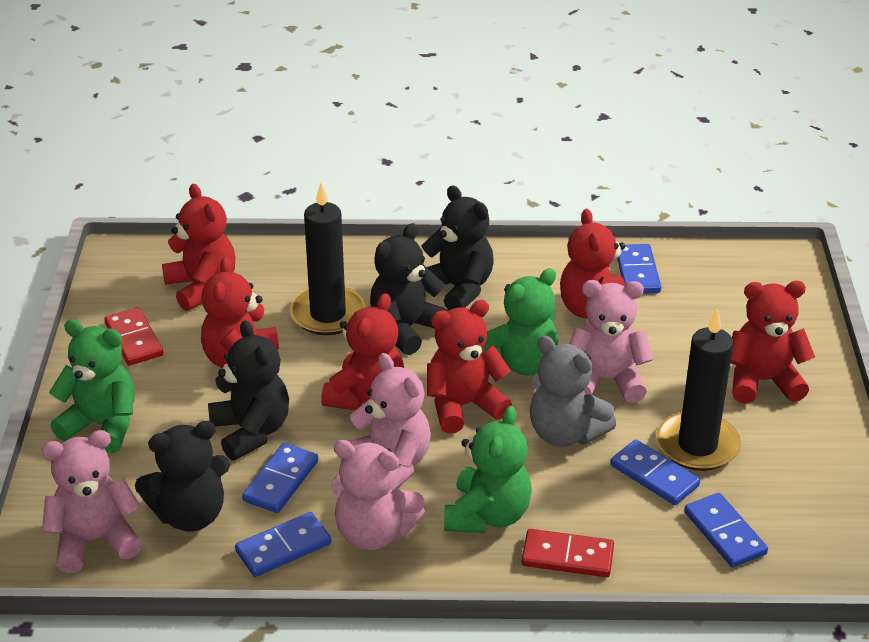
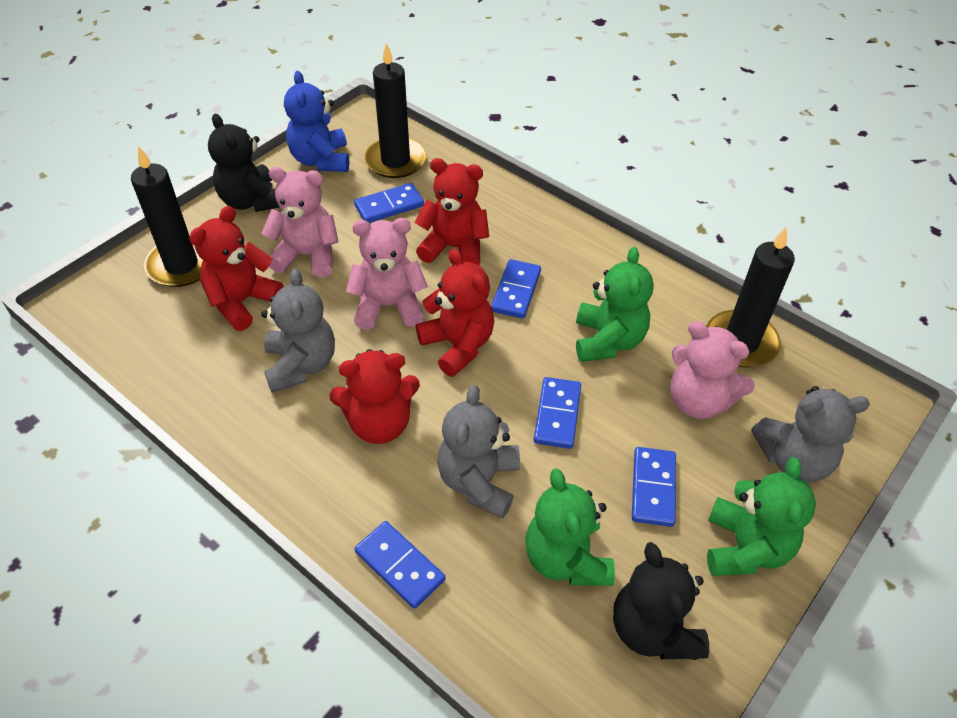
black candle: 2 -> 3
black teddy bear: 4 -> 2
blue teddy bear: 0 -> 1
grey teddy bear: 1 -> 3
pink teddy bear: 4 -> 3
red domino: 2 -> 0
red teddy bear: 6 -> 4

